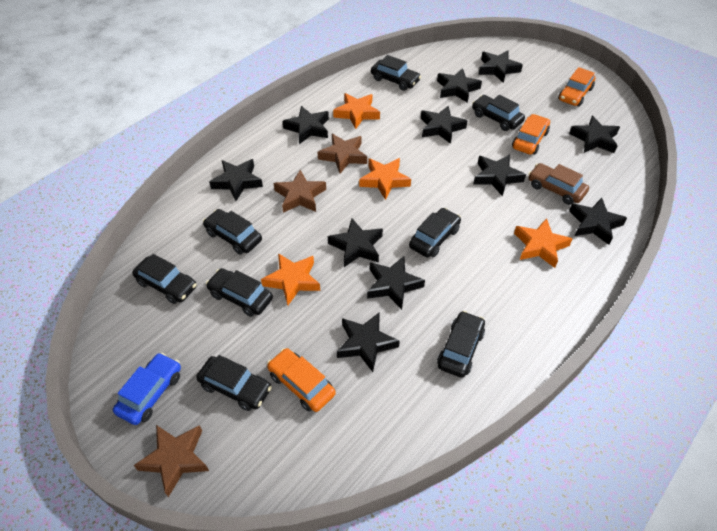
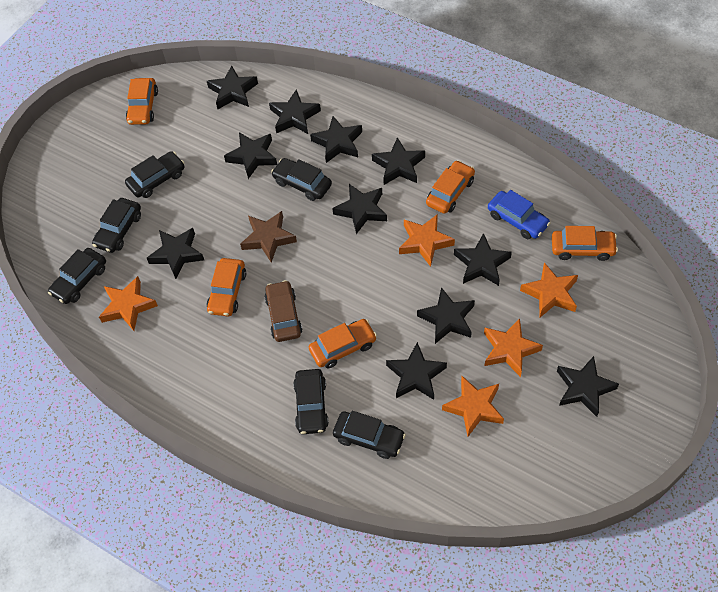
black car: 8 -> 6
brown star: 3 -> 1
orange car: 3 -> 5
orange star: 4 -> 5

